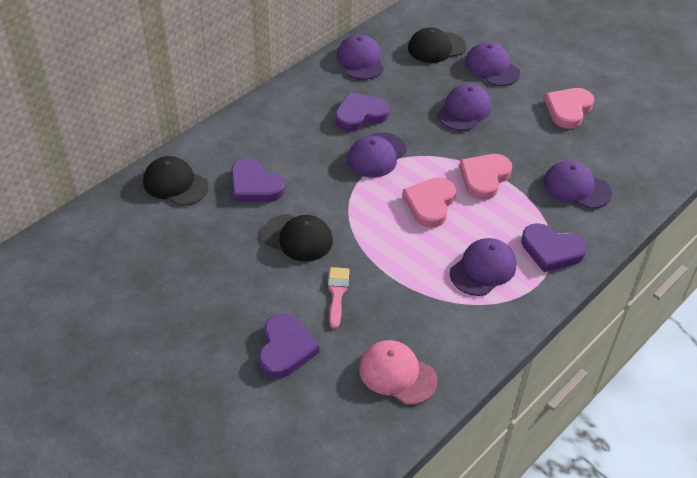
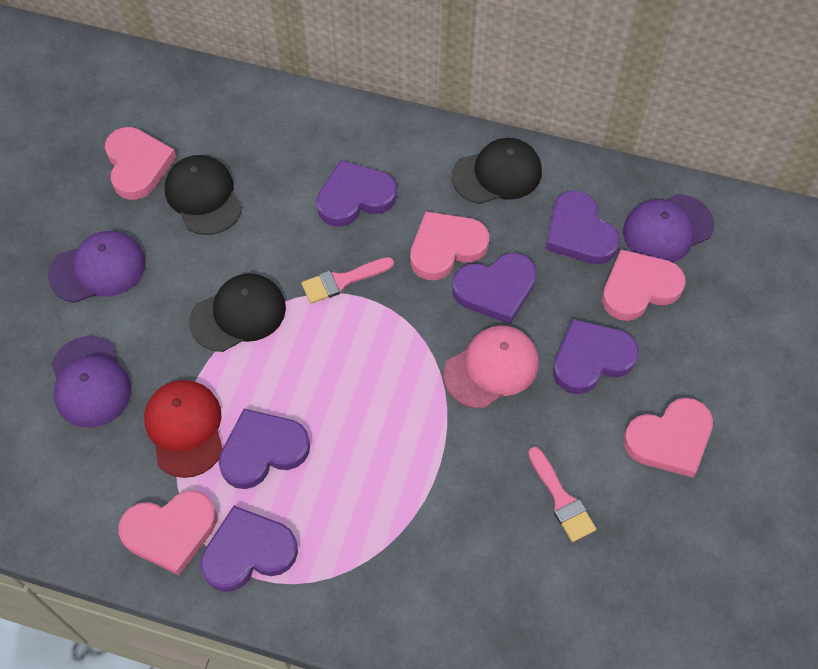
pink brush: 1 -> 2
pink heart: 3 -> 5
purple cap: 6 -> 3
purple heart: 4 -> 6
red cap: 0 -> 1

